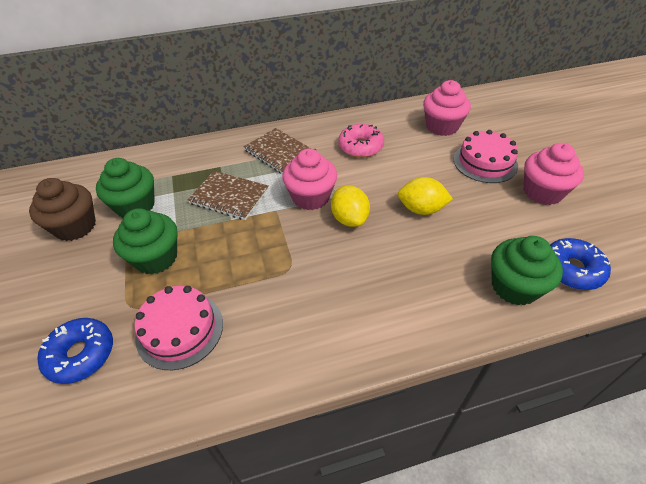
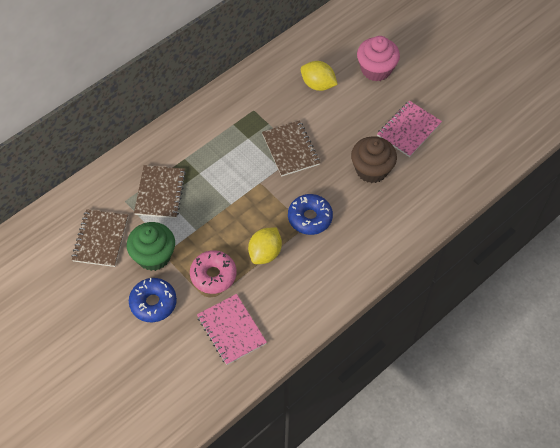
brown notebook: 2 -> 3
green cupcake: 3 -> 1
pink cake: 2 -> 0
pink cupcake: 3 -> 1
pink notebook: 0 -> 2

